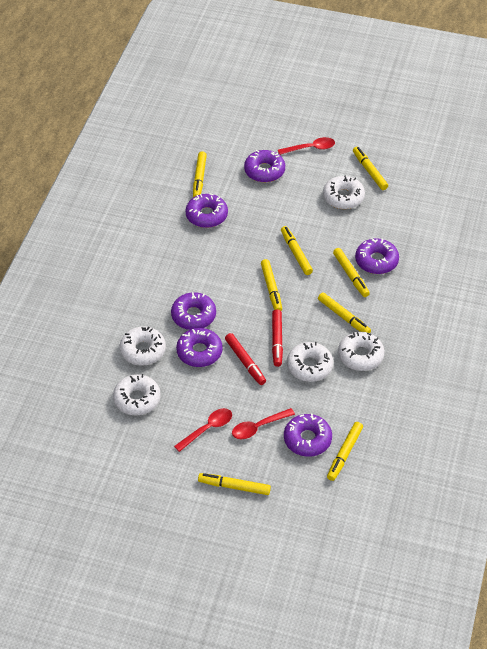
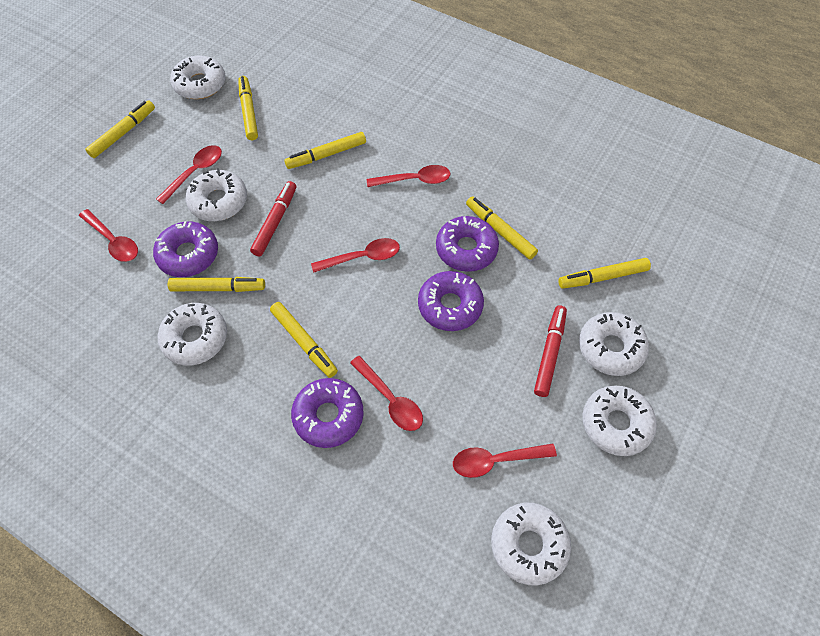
purple donut: 6 -> 4
red spoon: 3 -> 6
white donut: 5 -> 6
yellow marker: 8 -> 7

